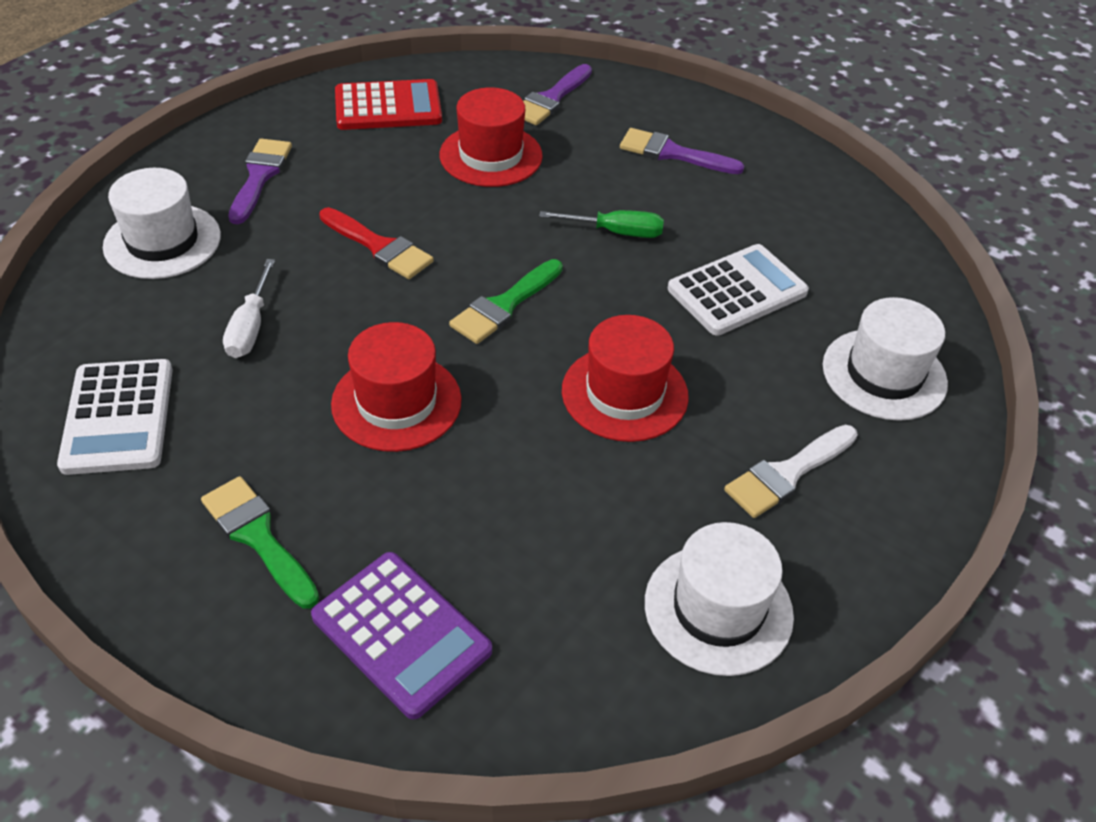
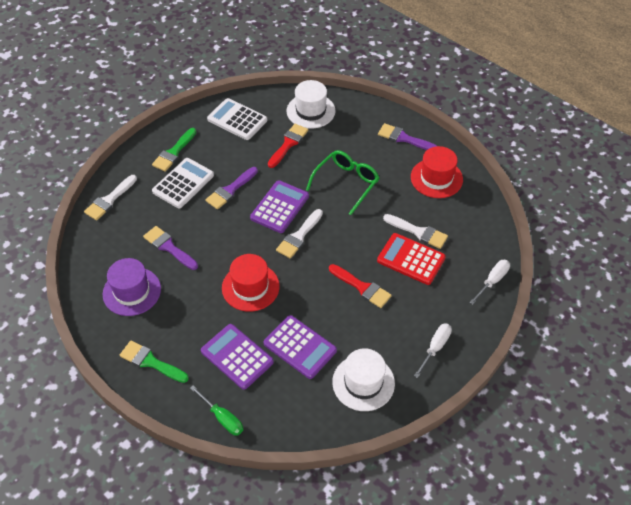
green glasses: 0 -> 1
purple calculator: 1 -> 3
purple hat: 0 -> 1
red brush: 1 -> 2
red hat: 3 -> 2
white brush: 1 -> 3
white hat: 3 -> 2
white screwdriver: 1 -> 2

